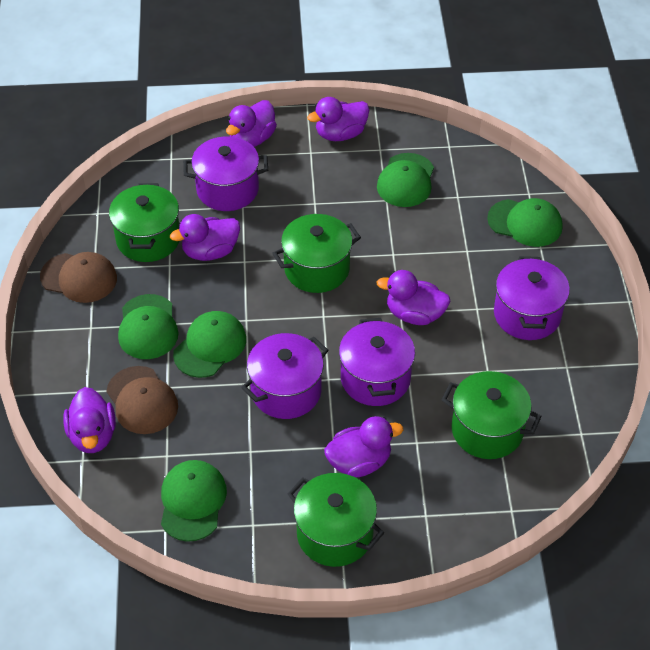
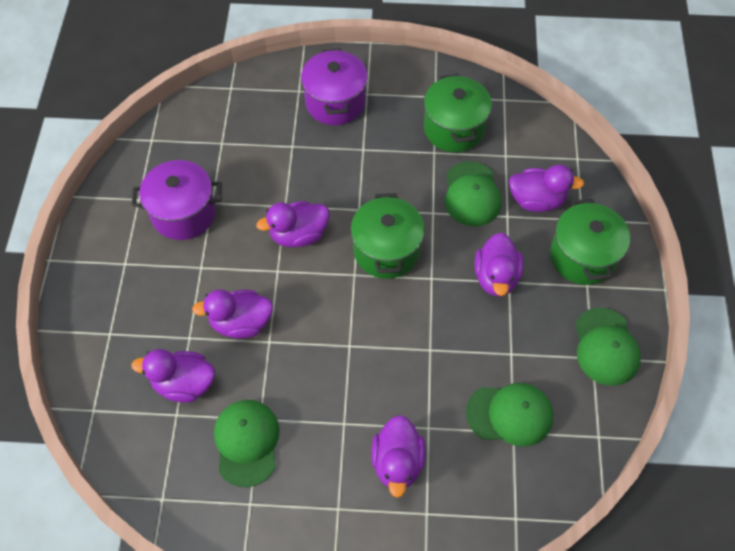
brown cap: 2 -> 0
green cap: 5 -> 4
green pot: 4 -> 3
purple pot: 4 -> 2

